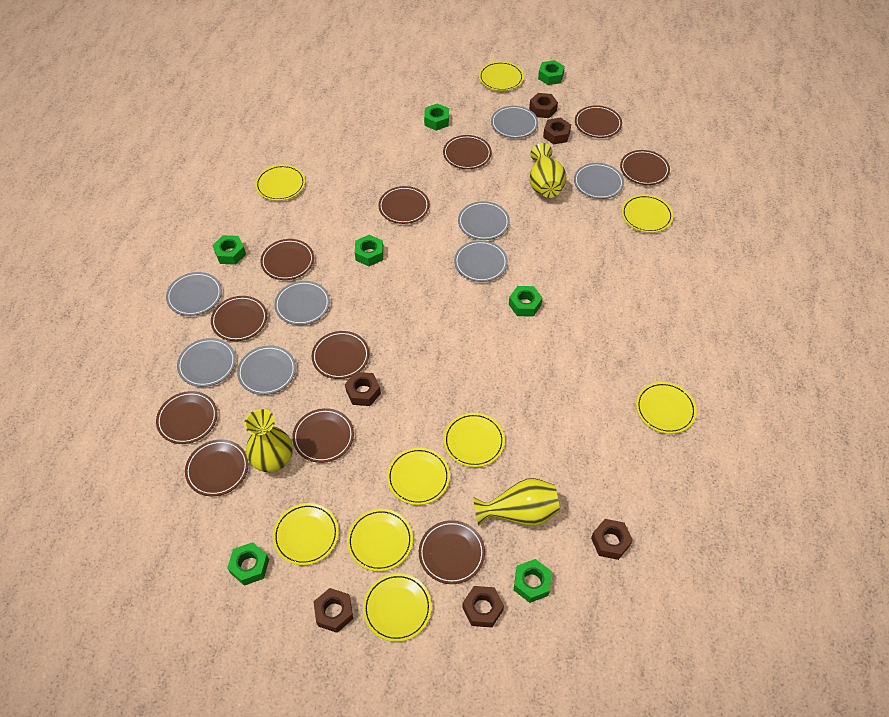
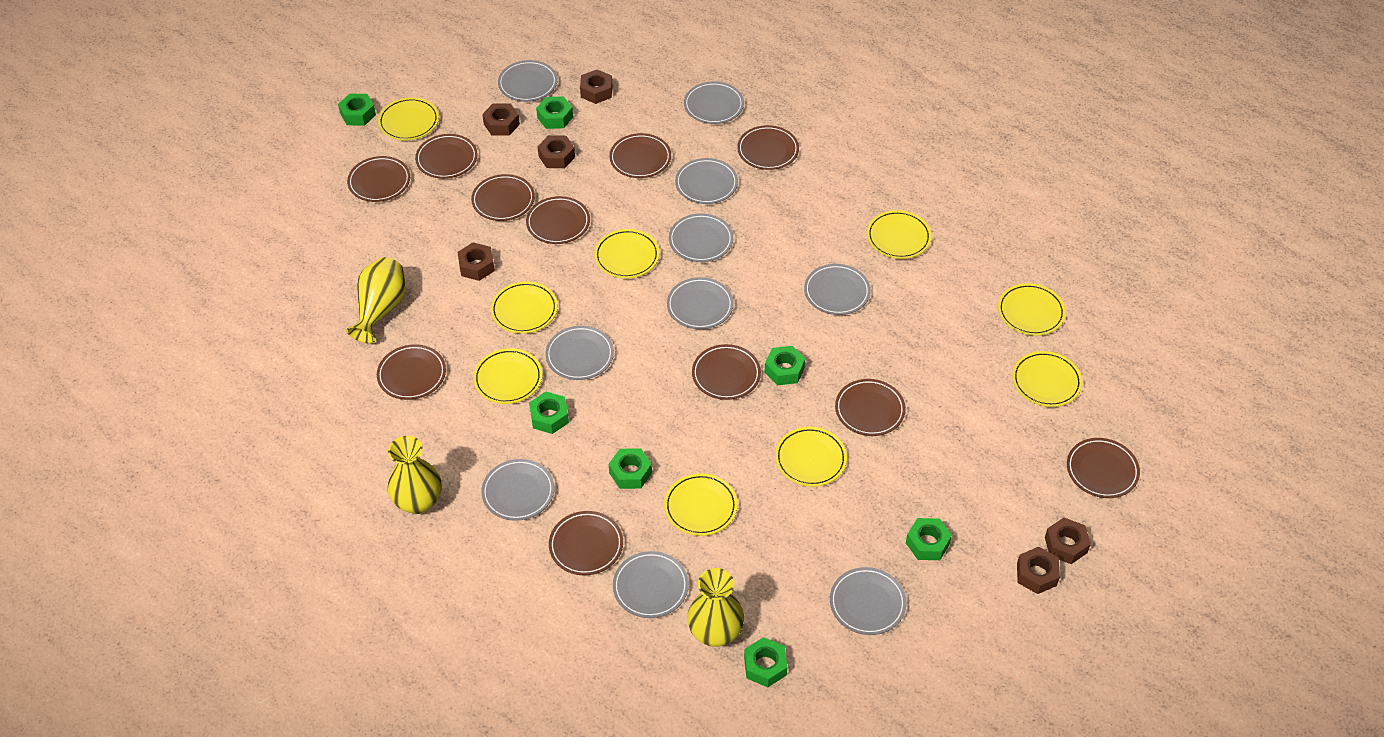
grey plate: 8 -> 10

